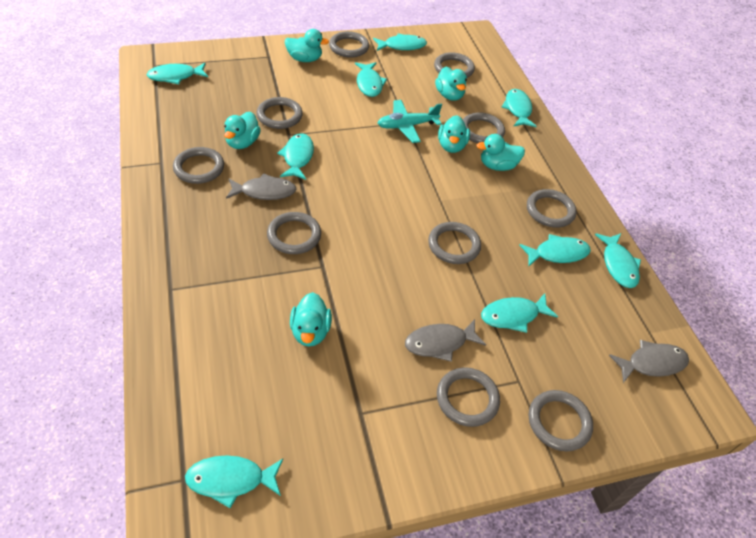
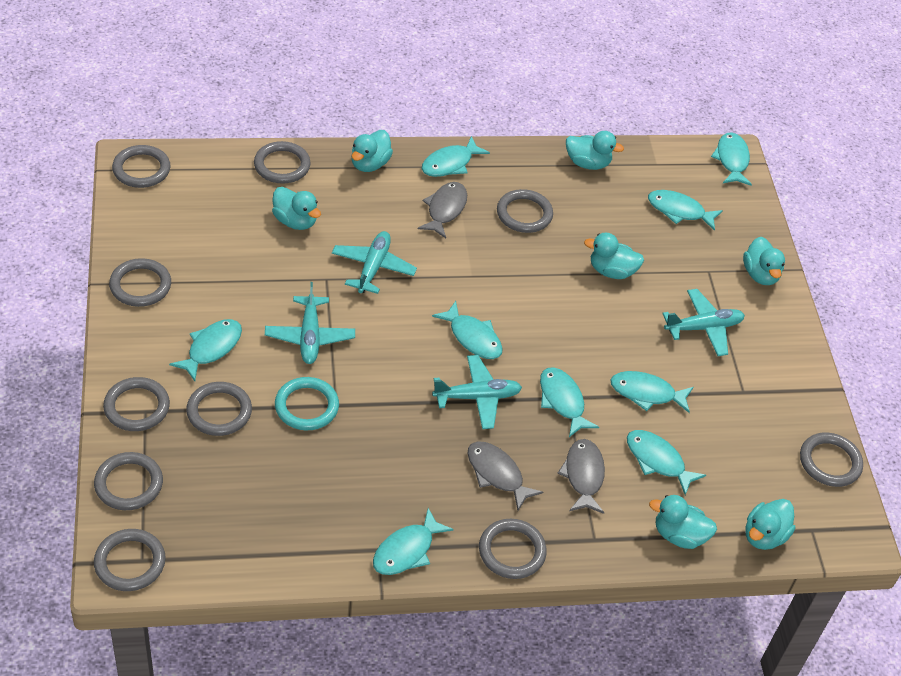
turquoise duck: 6 -> 7
turquoise plane: 1 -> 4
turquoise ring: 0 -> 1

